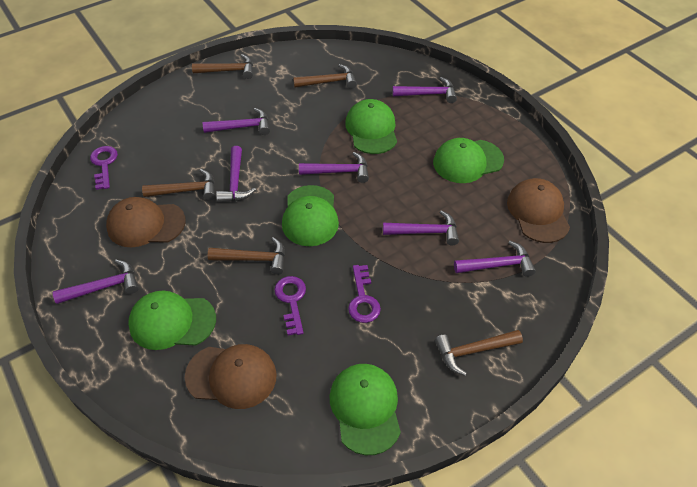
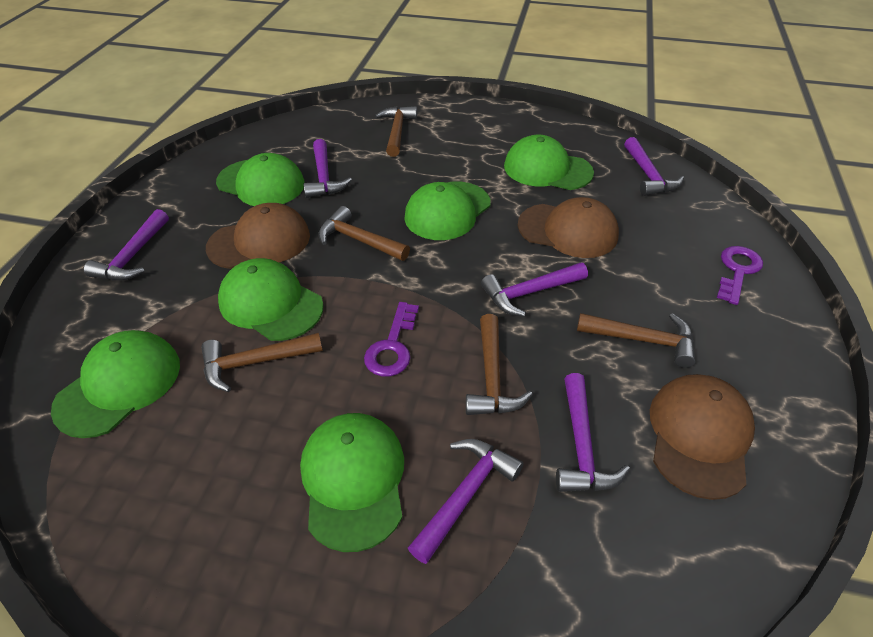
green cap: 5 -> 6
purple hammer: 7 -> 6
purple key: 3 -> 2

